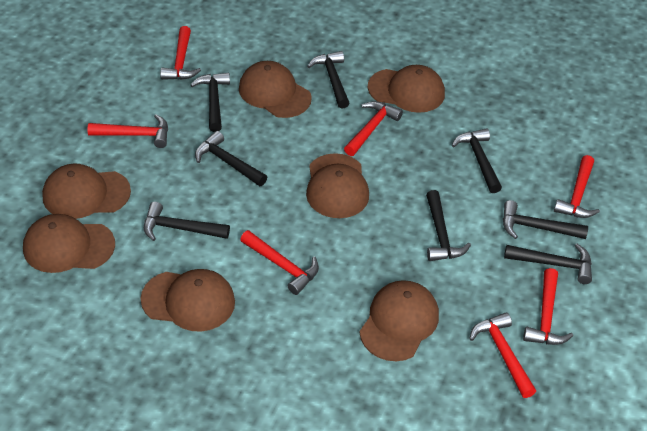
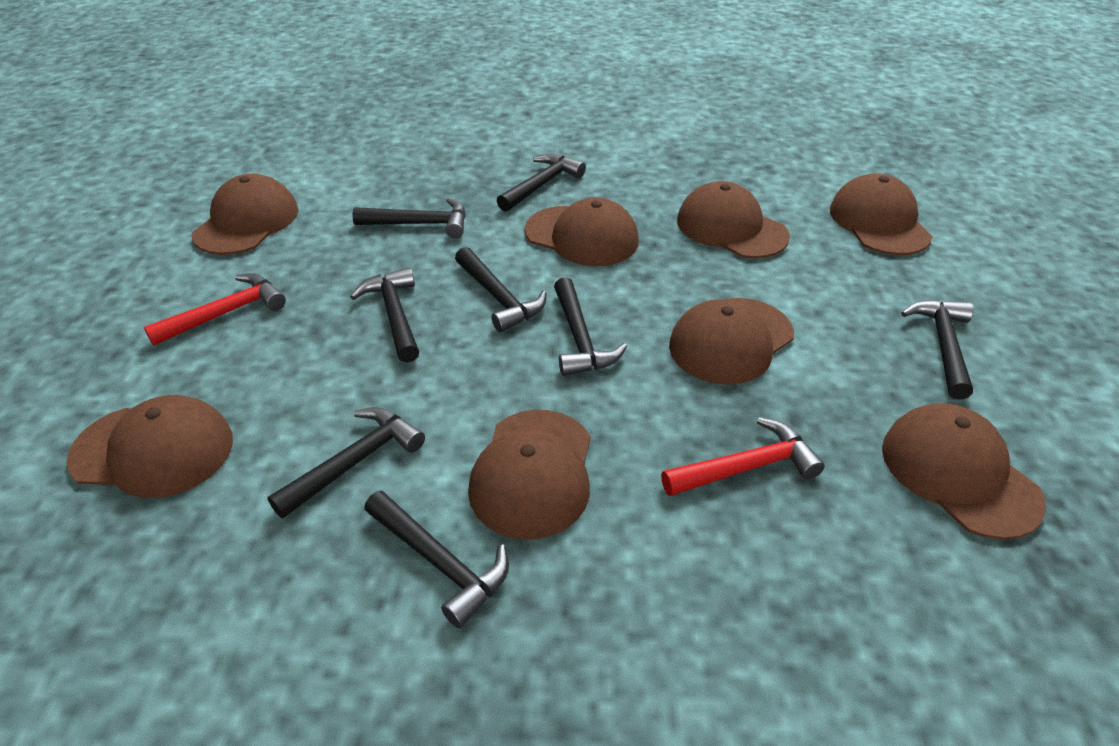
brown cap: 7 -> 8
red hammer: 7 -> 2

